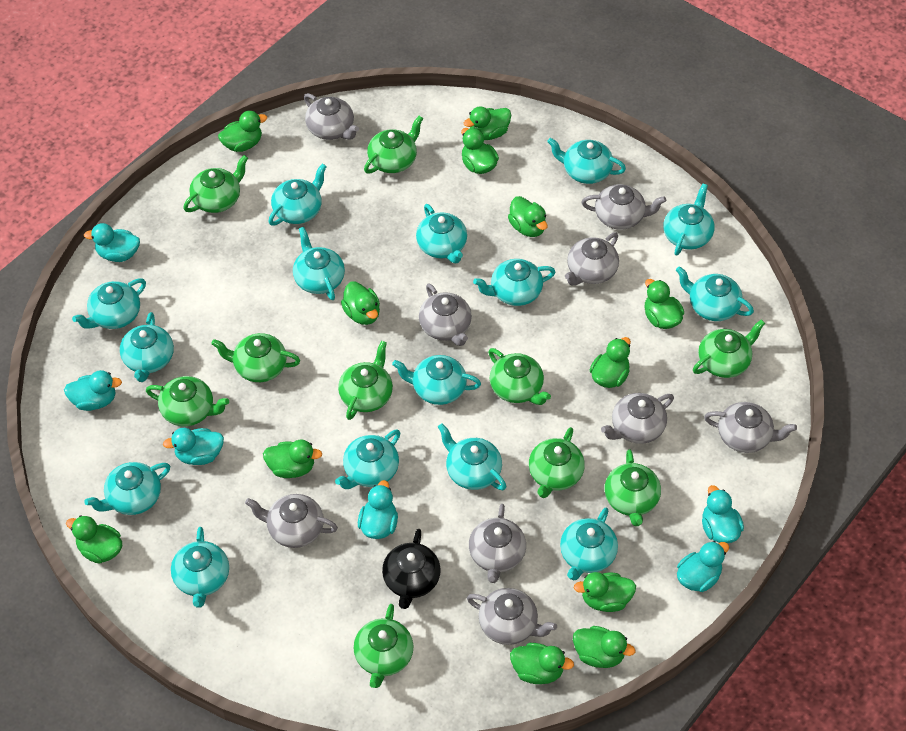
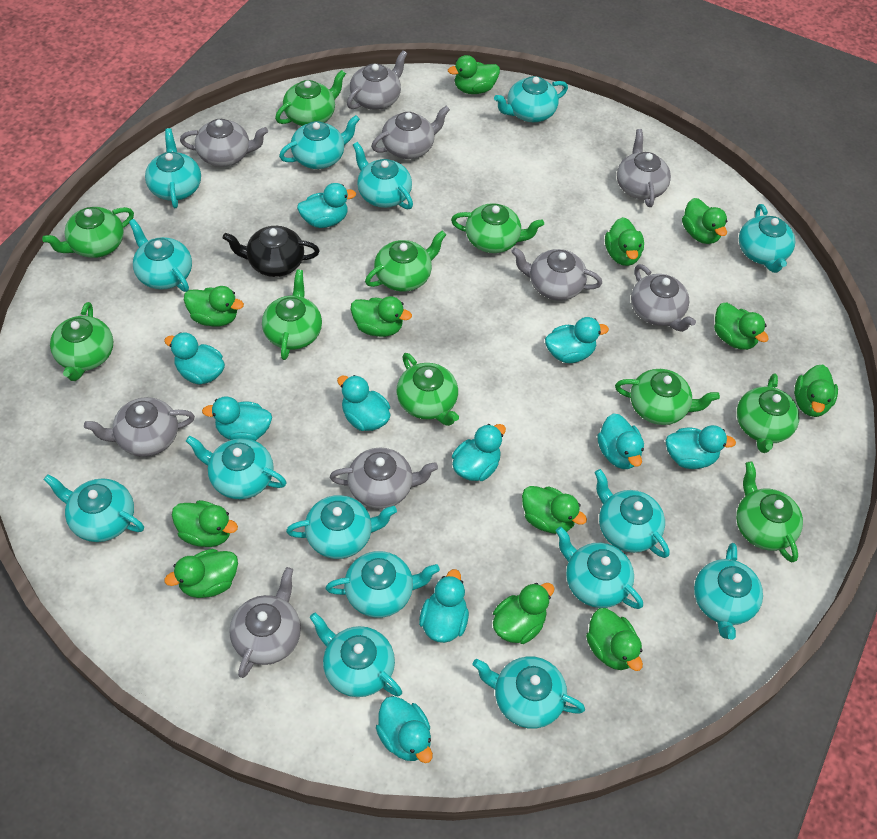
turquoise duck: 6 -> 10

